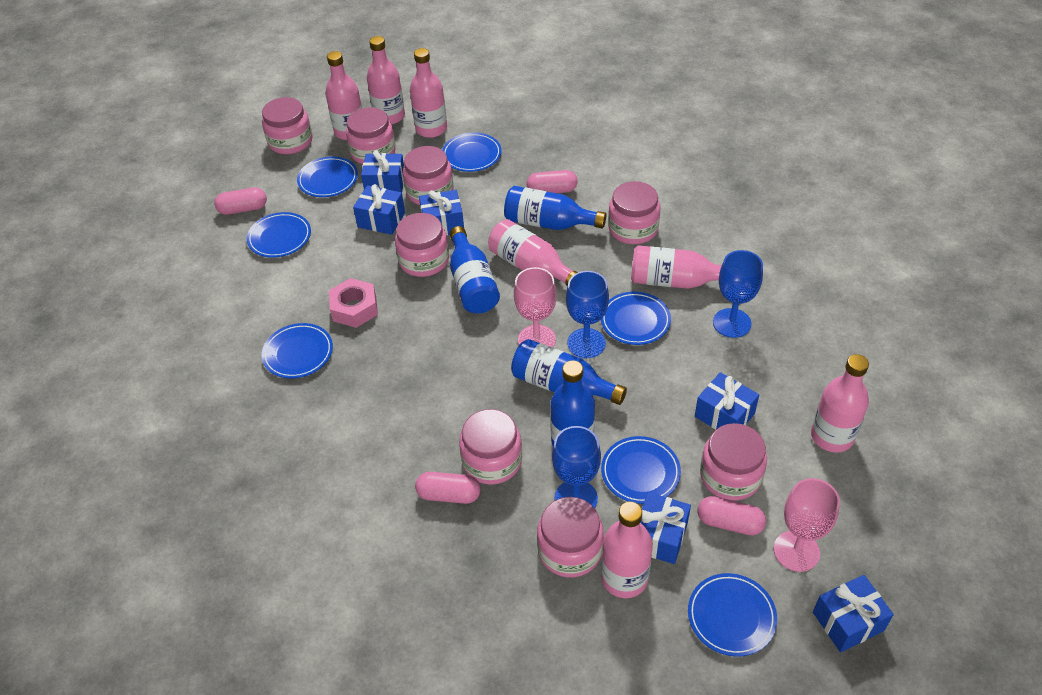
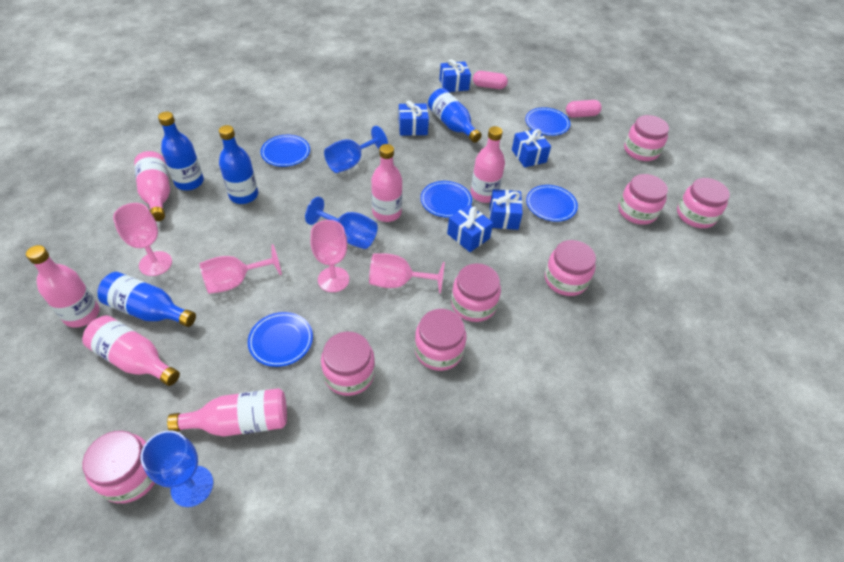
blue gift: 6 -> 5
blue plate: 7 -> 5
pink bottle: 7 -> 6
pink capsule: 4 -> 2
pink goblet: 2 -> 4
pink nut: 1 -> 0

